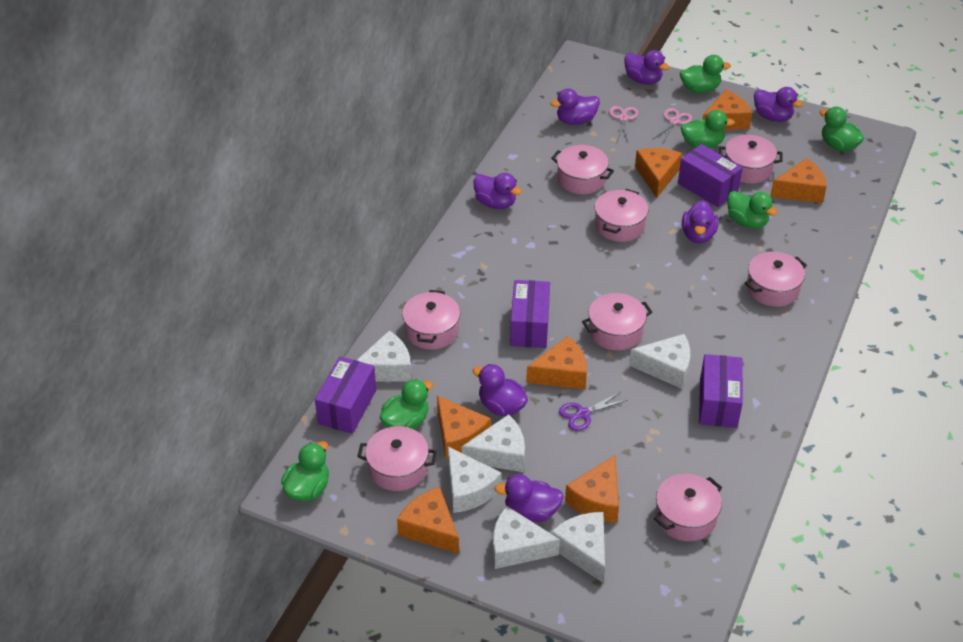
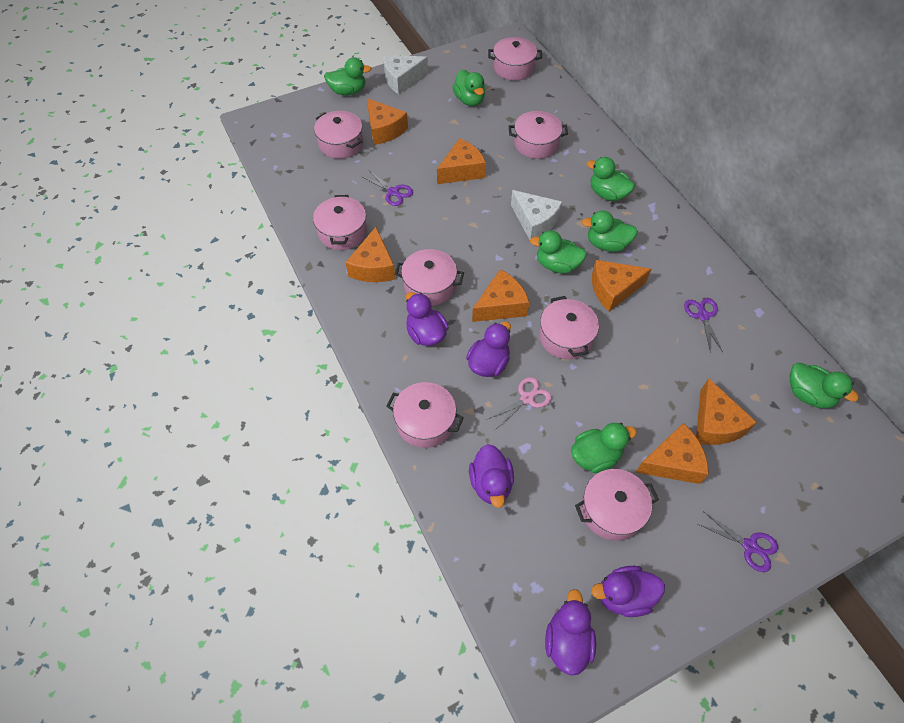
green duck: 6 -> 7
pink scissors: 2 -> 1
purple box: 4 -> 0
purple duck: 7 -> 5
purple scissors: 1 -> 3
white cheese: 6 -> 2

